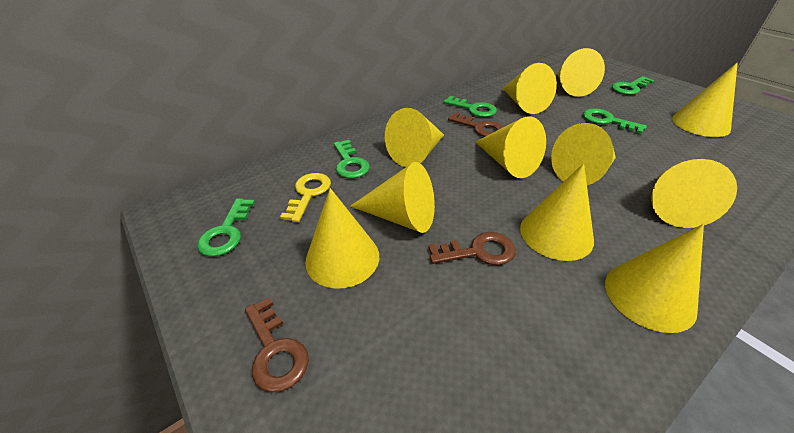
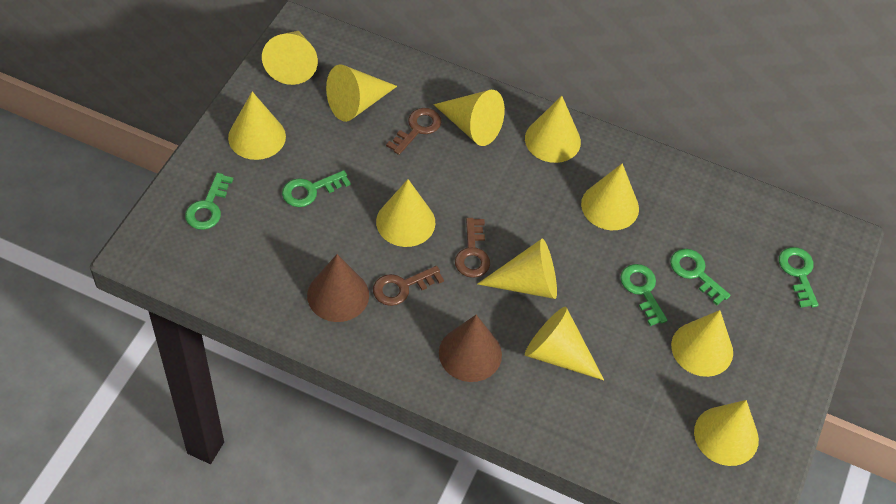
brown cone: 0 -> 2
yellow key: 1 -> 0

